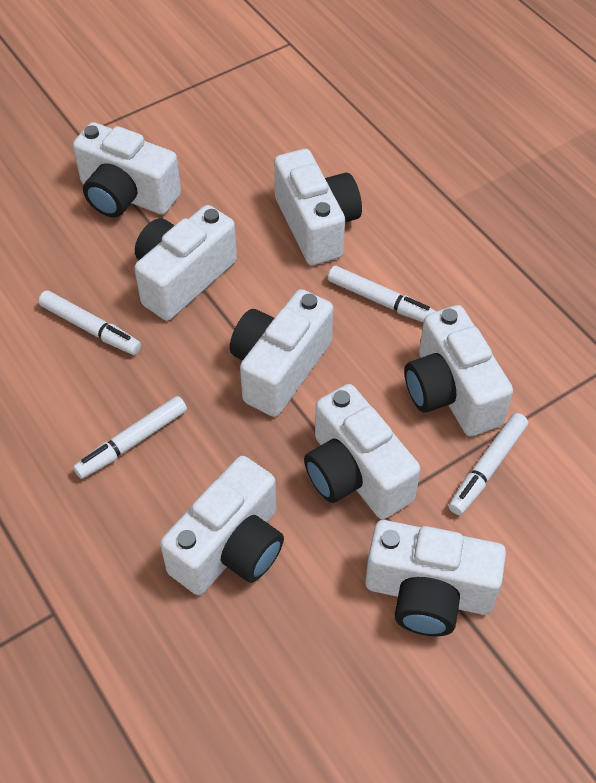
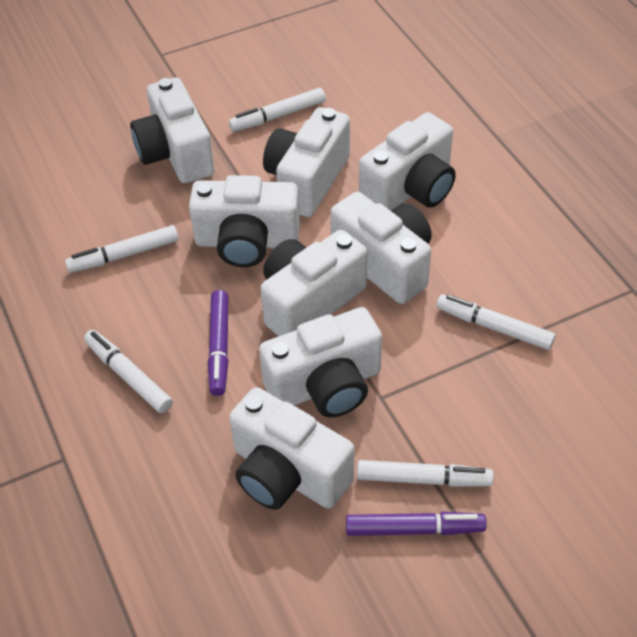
purple marker: 0 -> 2
white marker: 4 -> 5

